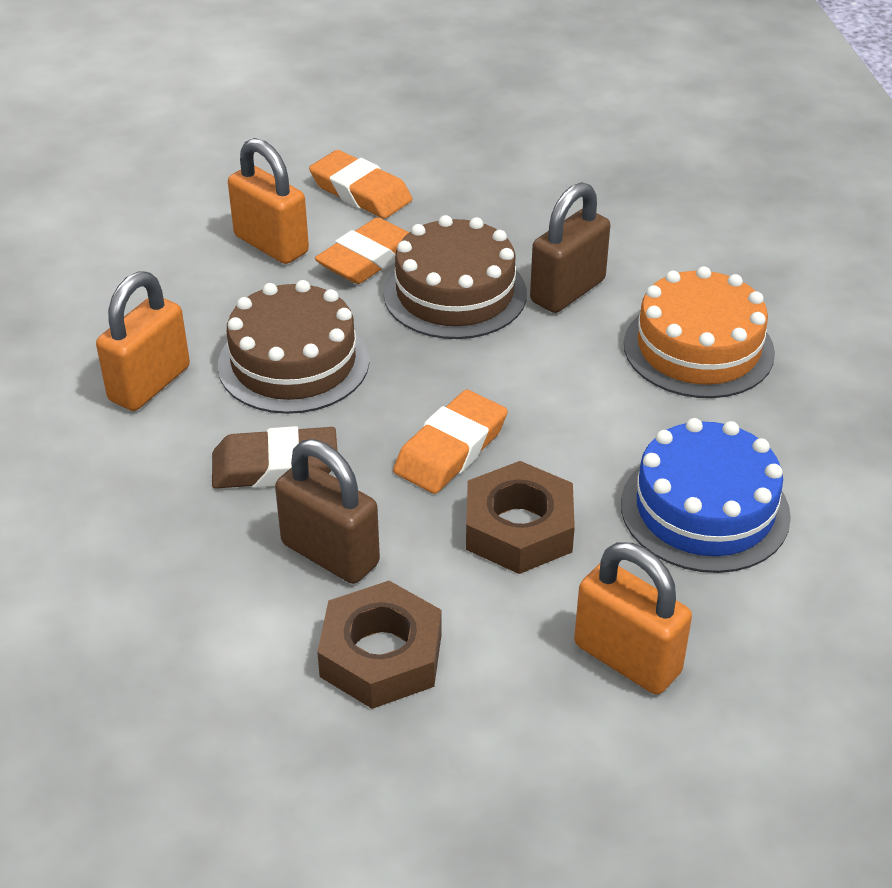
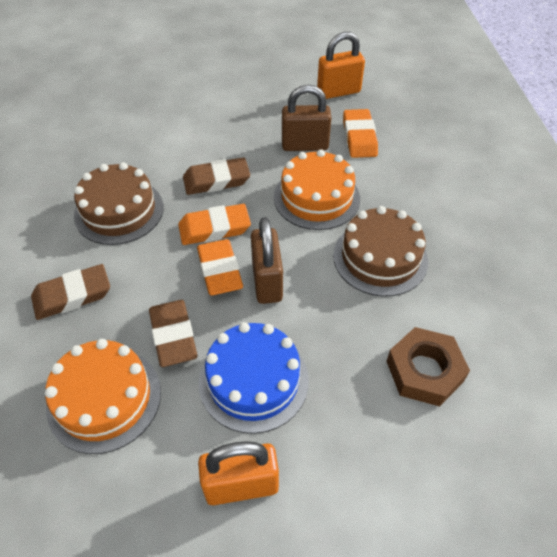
brown eraser: 1 -> 3
brown nut: 2 -> 1
orange cake: 1 -> 2
orange padlock: 3 -> 2

